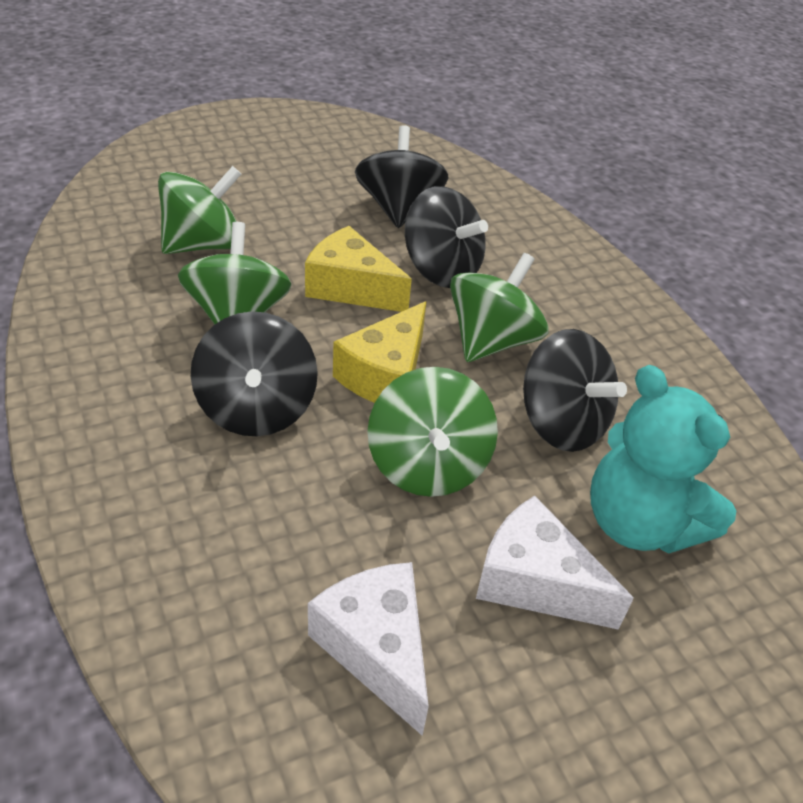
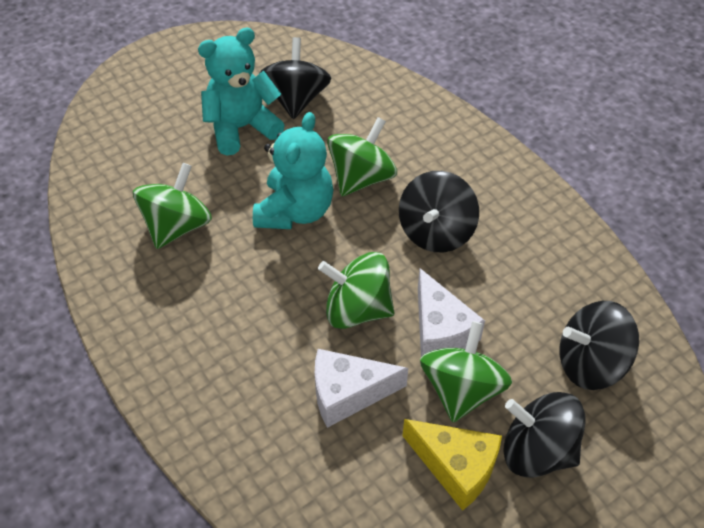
turquoise teddy bear: 1 -> 2
yellow cheese: 2 -> 1

